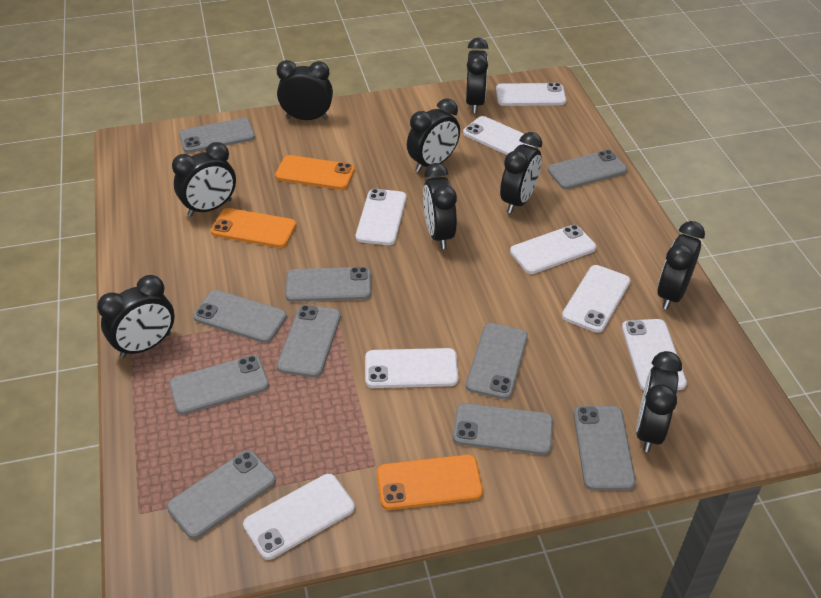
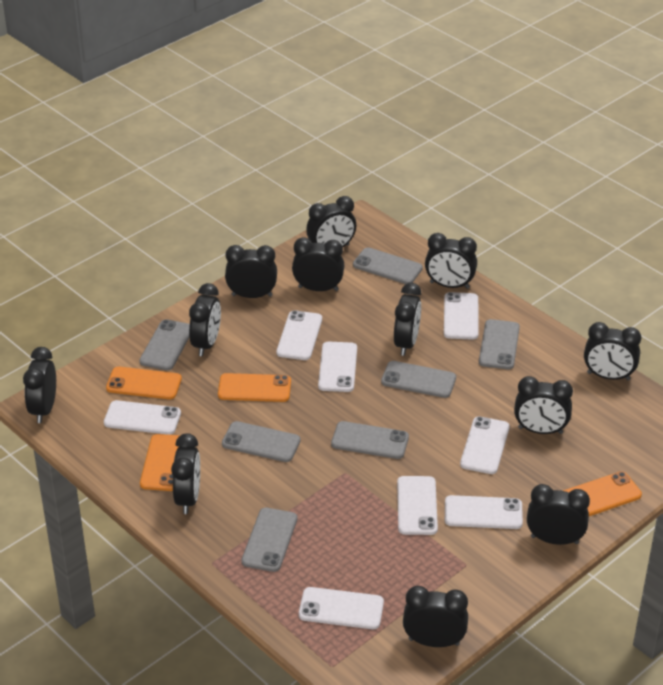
black clock: 9 -> 12
grey phone: 10 -> 7
orange phone: 3 -> 4

